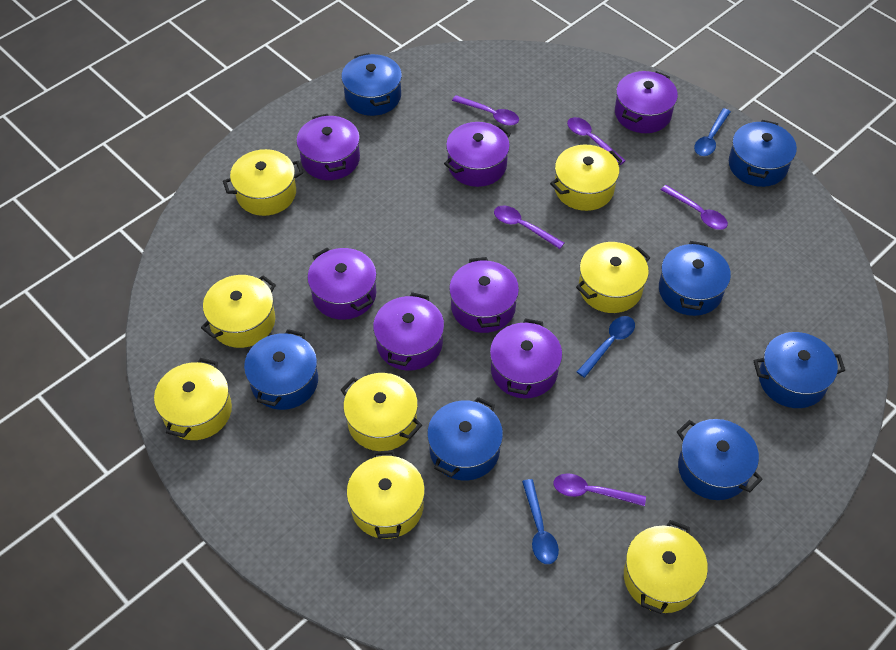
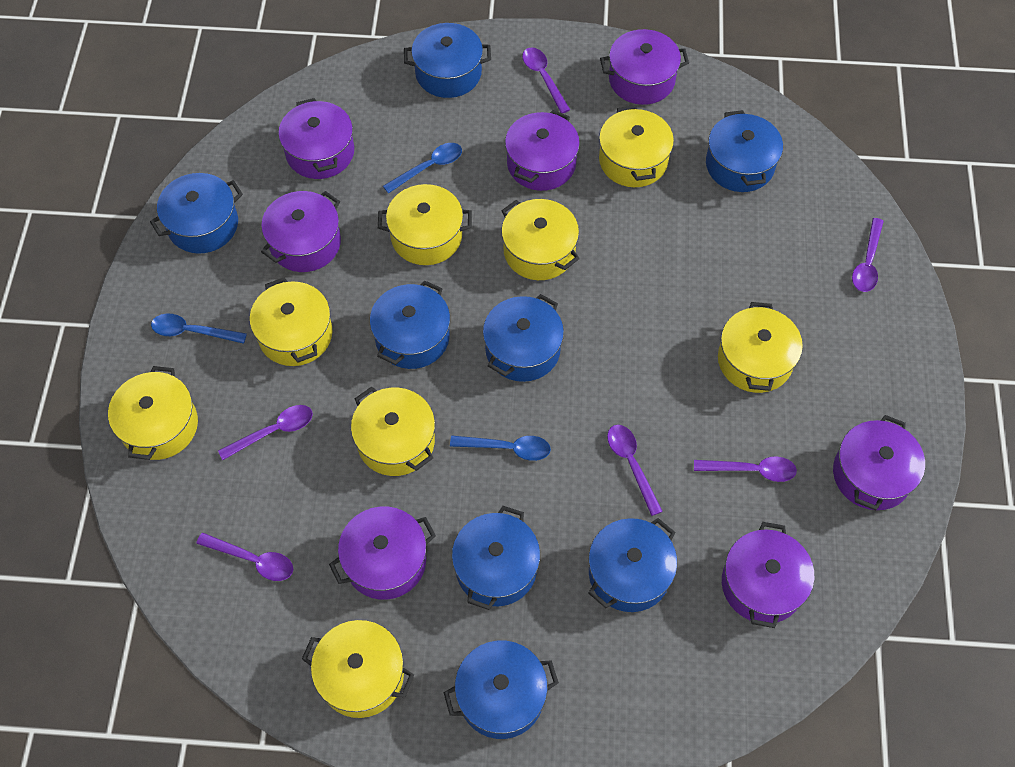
blue pot: 7 -> 8
purple spoon: 5 -> 6

